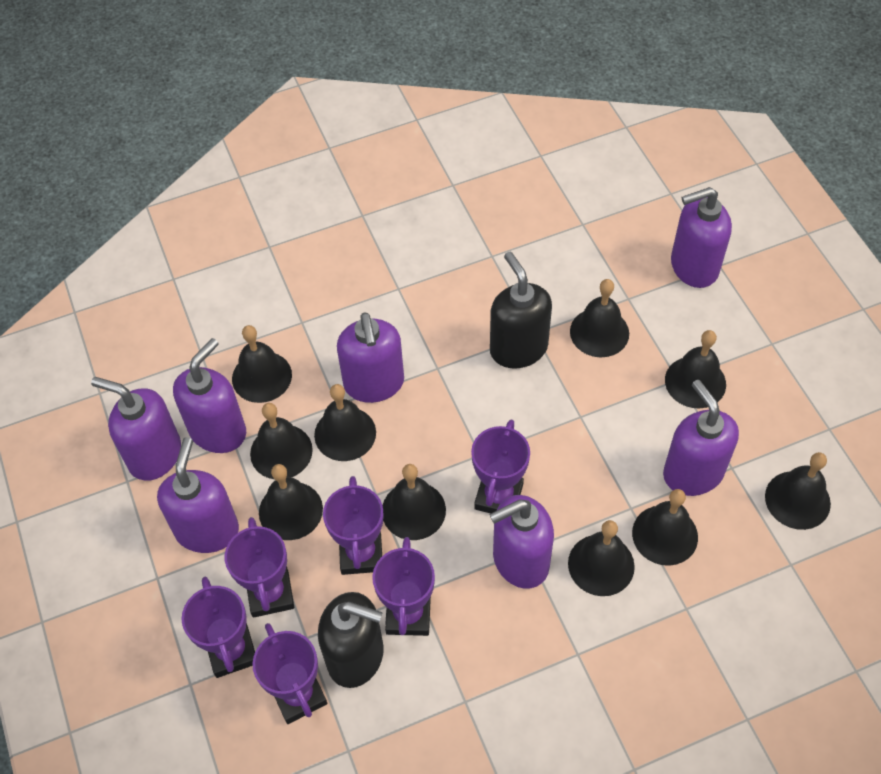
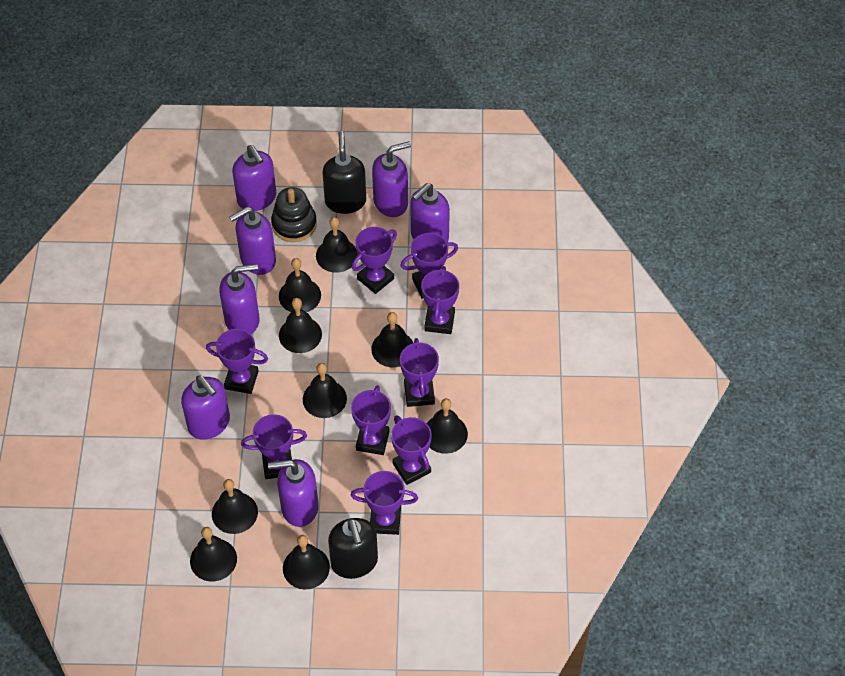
black bell: 10 -> 9
black stacking toy: 0 -> 1
purple trophy: 6 -> 9

